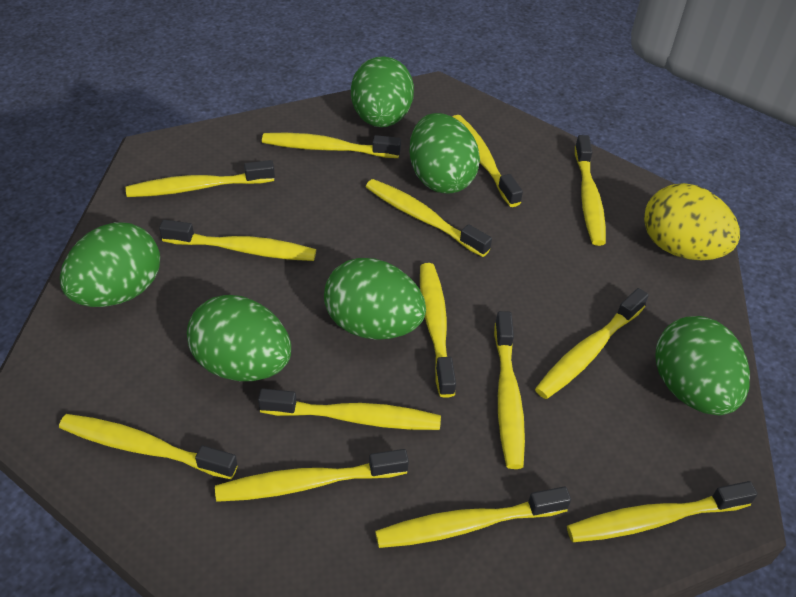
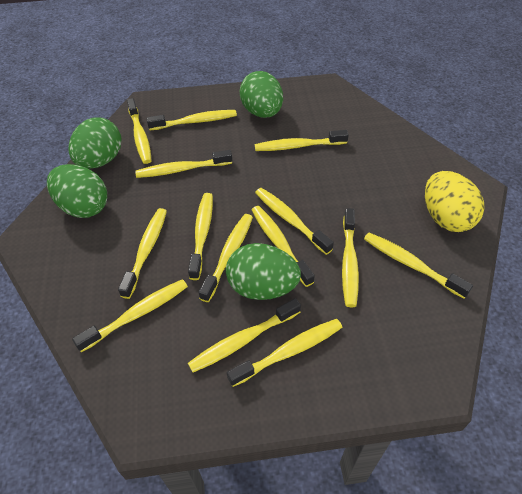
green egg: 6 -> 4

